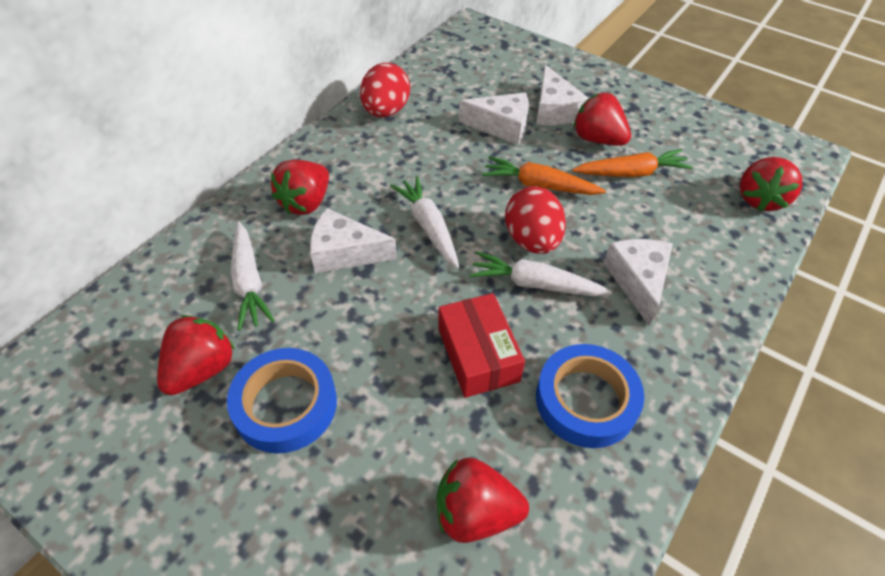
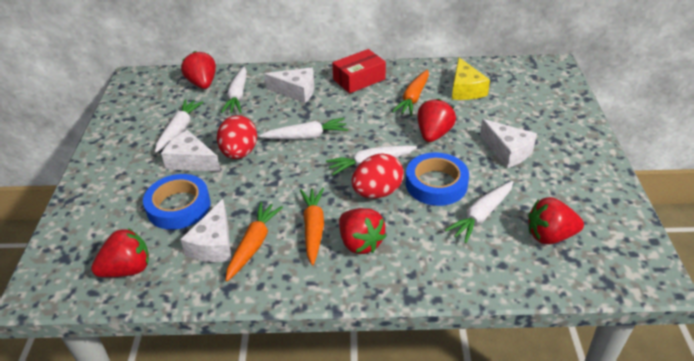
orange carrot: 2 -> 3
white carrot: 3 -> 5
yellow cheese: 0 -> 1

